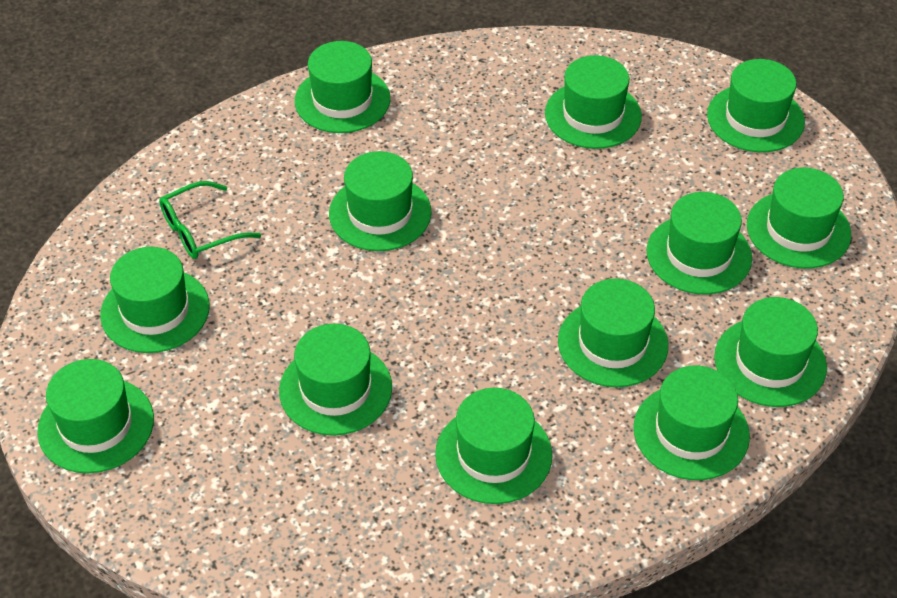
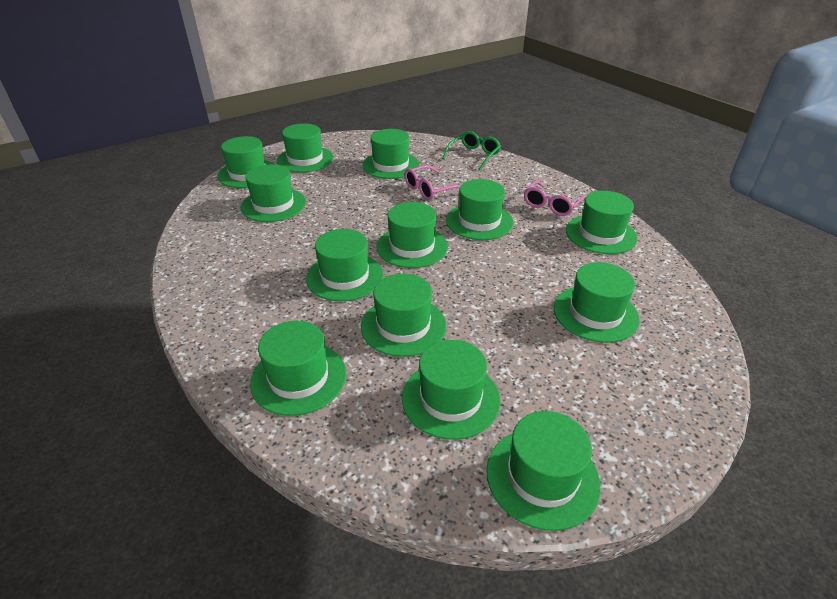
pink glasses: 0 -> 2

